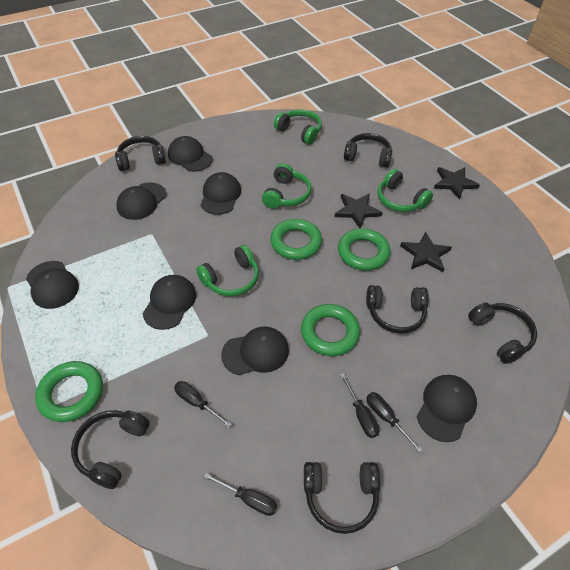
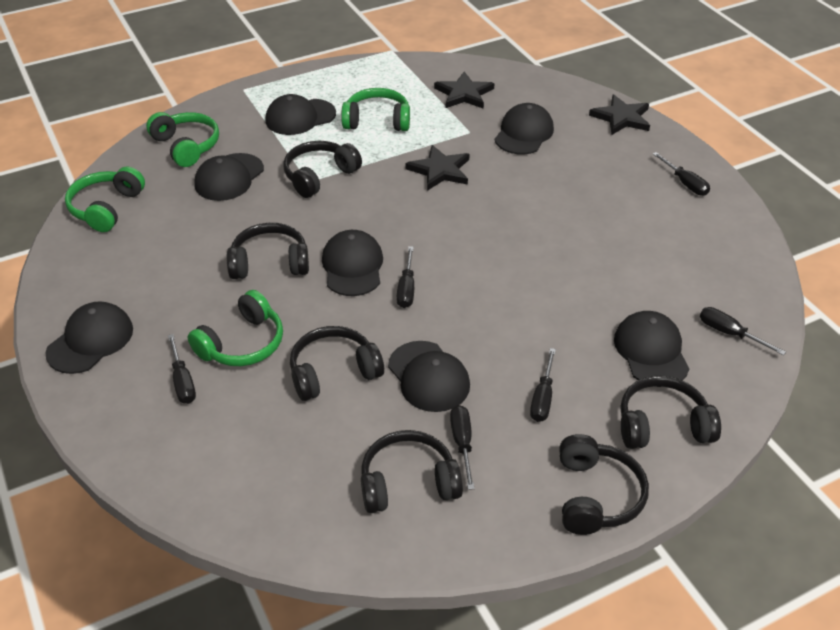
black screwdriver: 4 -> 6
green ring: 4 -> 0

